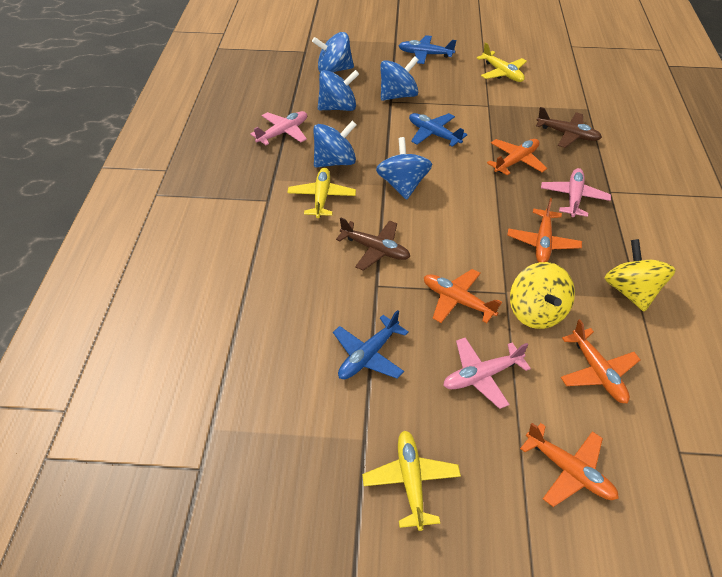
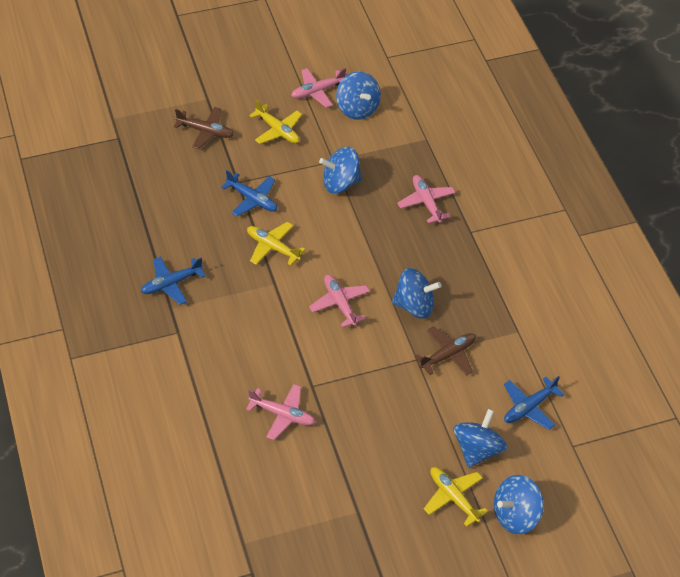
orange plane: 5 -> 0
pink plane: 3 -> 4
yellow spinning top: 2 -> 0

